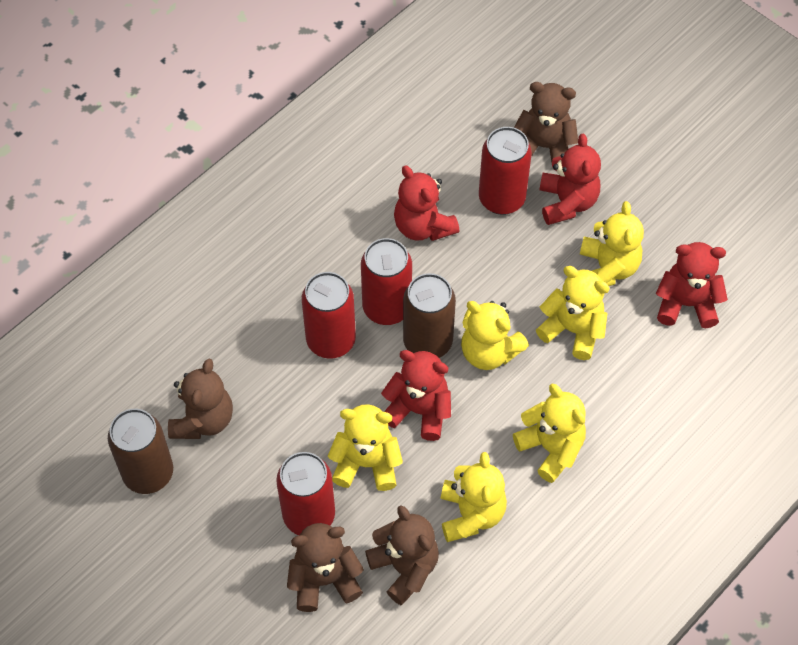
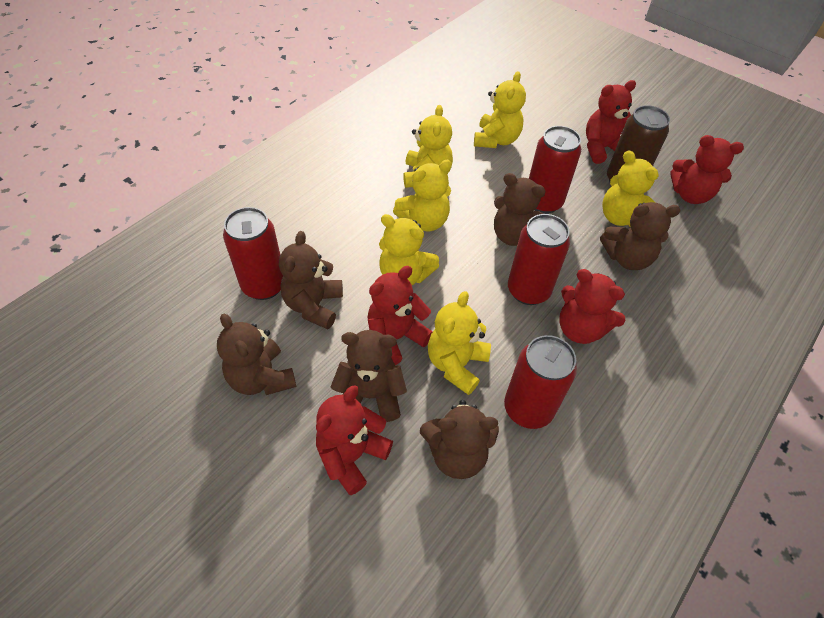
brown can: 2 -> 1
brown teddy bear: 4 -> 6
red teddy bear: 4 -> 5

